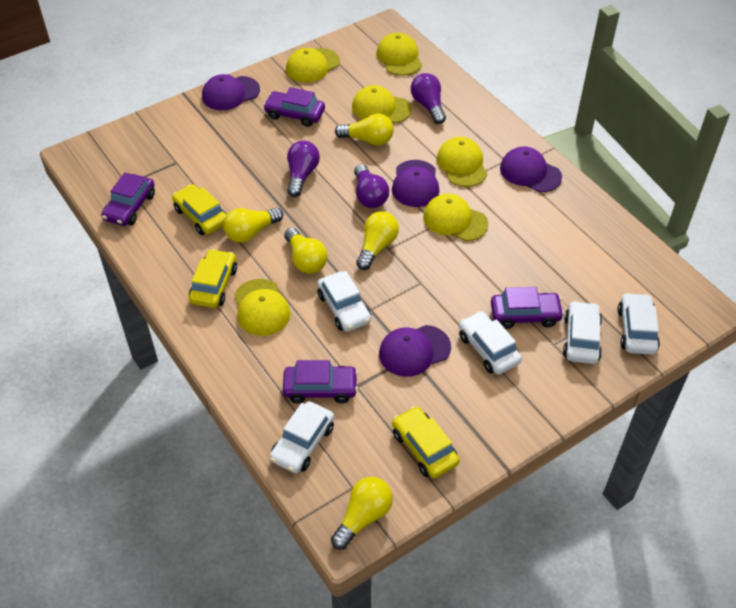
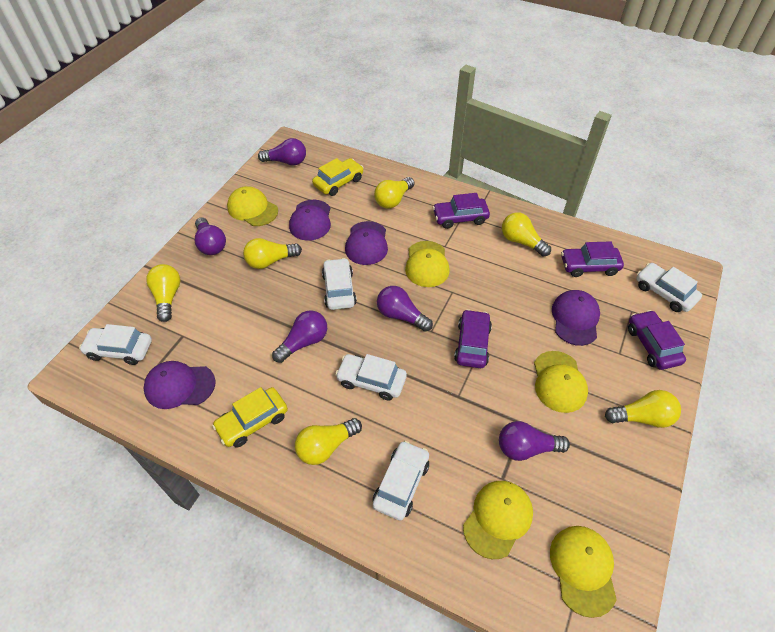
purple light bulb: 3 -> 5
yellow cap: 6 -> 5
yellow car: 3 -> 2
yellow light bulb: 5 -> 6

